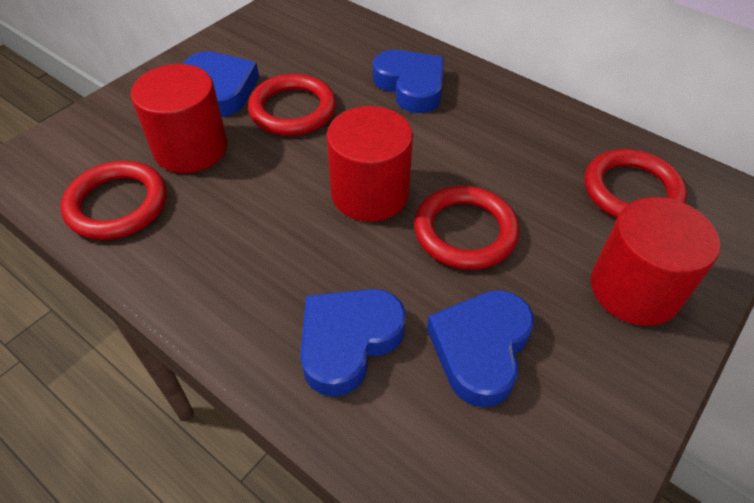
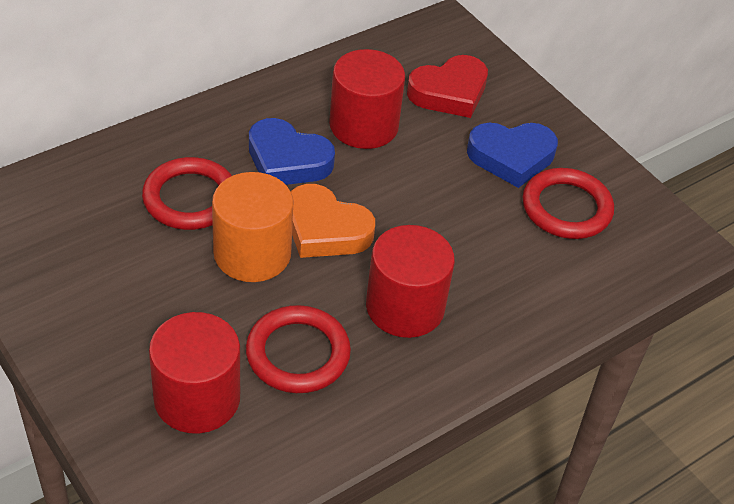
blue heart: 4 -> 2
orange cylinder: 0 -> 1
orange heart: 0 -> 1
red heart: 0 -> 1
red ring: 4 -> 3

